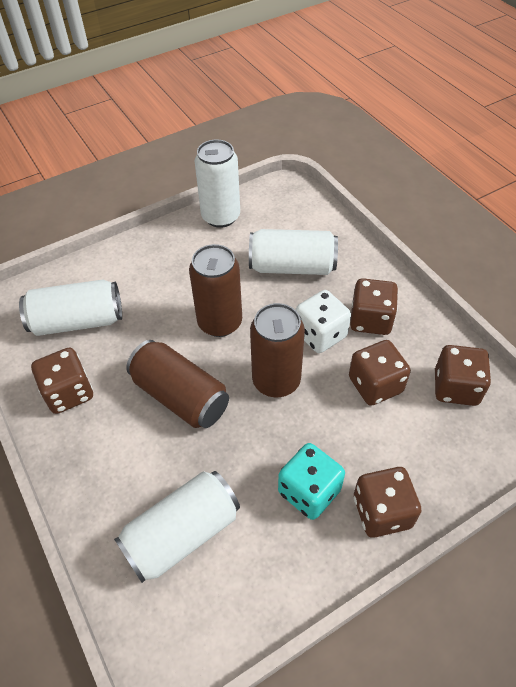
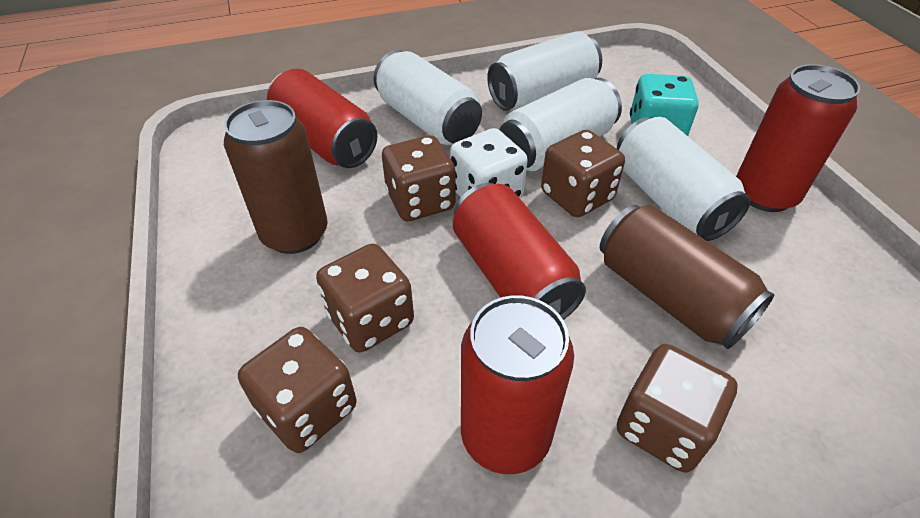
brown can: 3 -> 2
red can: 0 -> 4

